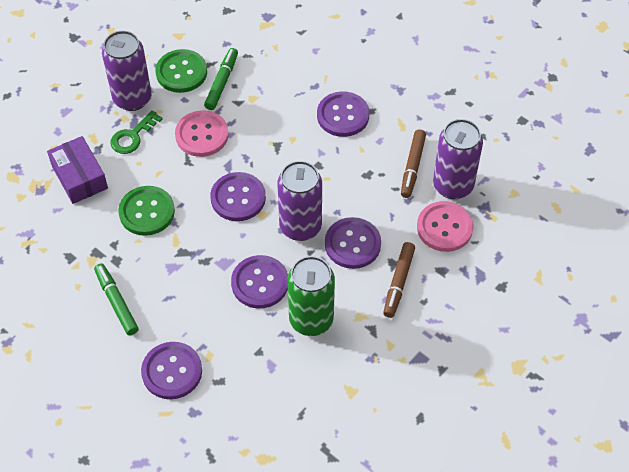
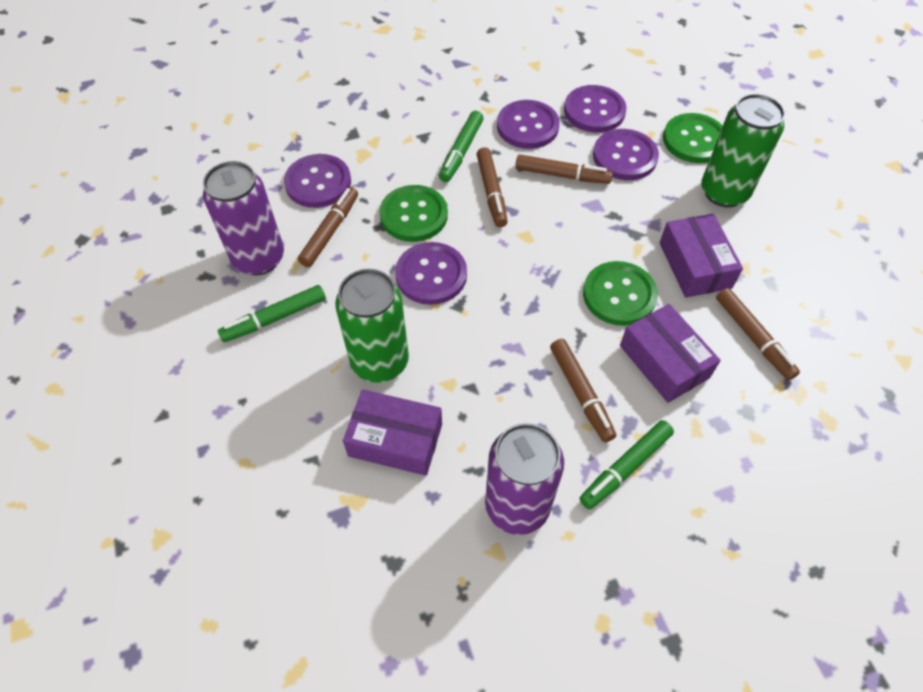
brown marker: 2 -> 5
green button: 2 -> 3
green can: 1 -> 2
green key: 1 -> 0
green marker: 2 -> 3
pink button: 2 -> 0
purple box: 1 -> 3
purple can: 3 -> 2

